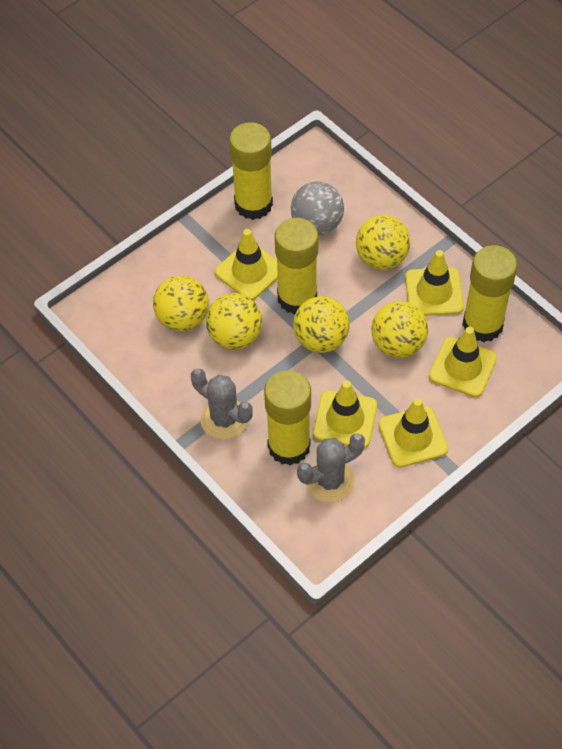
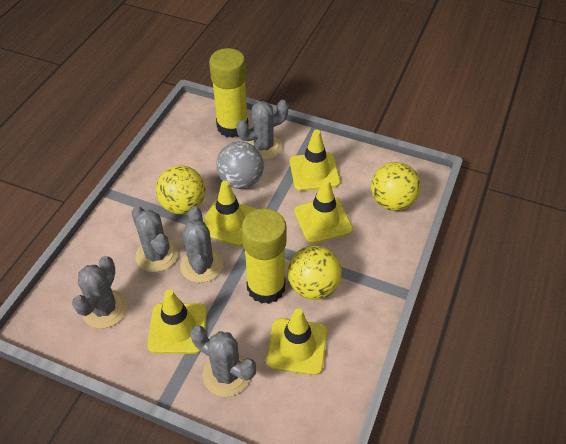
grey cactus: 2 -> 5
yellow ball: 5 -> 3
yellow glue stick: 4 -> 2

